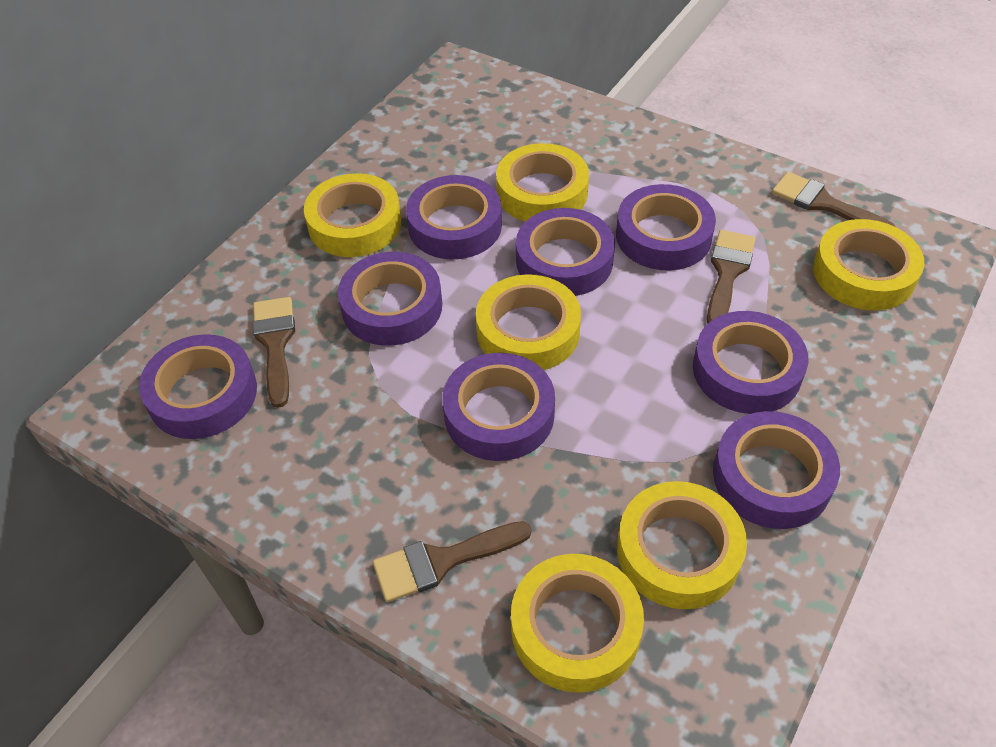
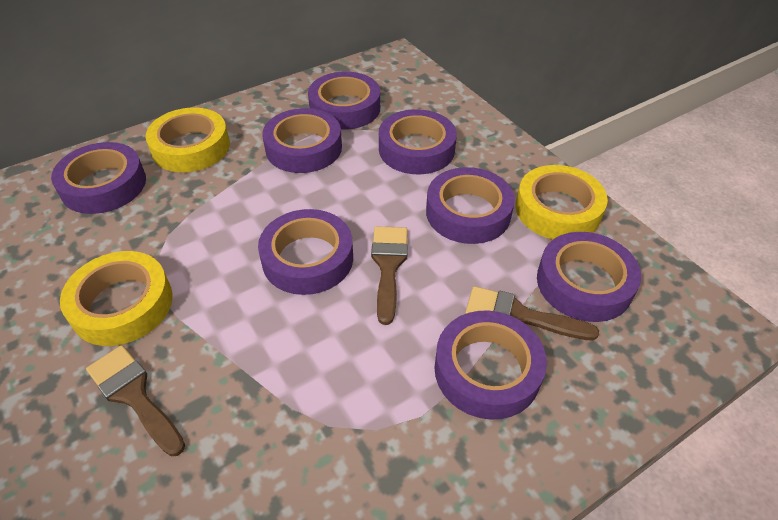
brown brush: 4 -> 3
yellow tape: 6 -> 3

